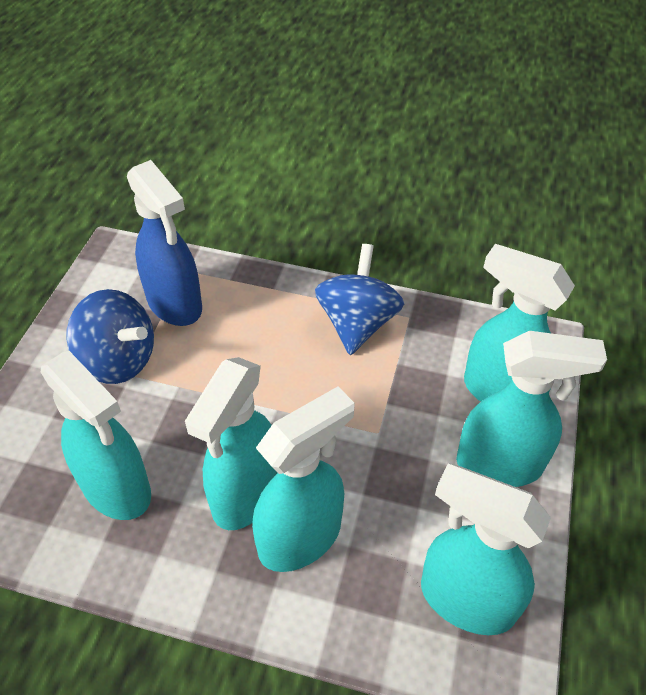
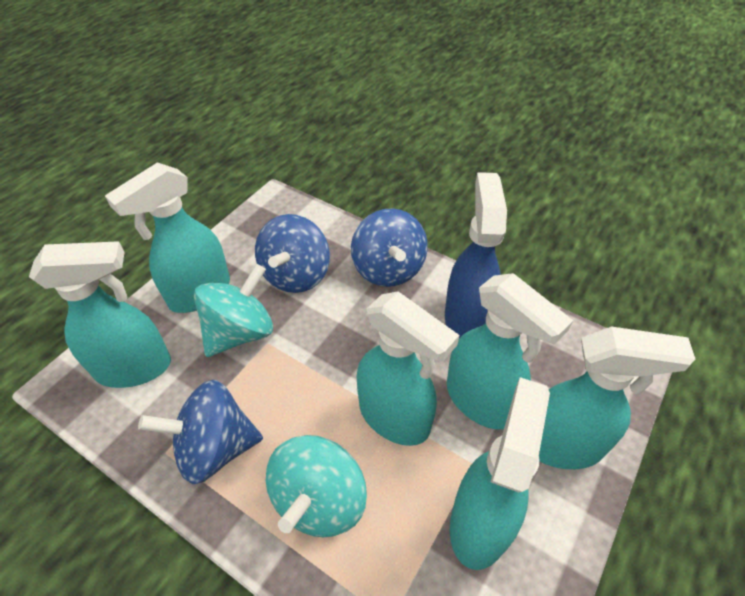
blue spinning top: 2 -> 3
turquoise spinning top: 0 -> 2

